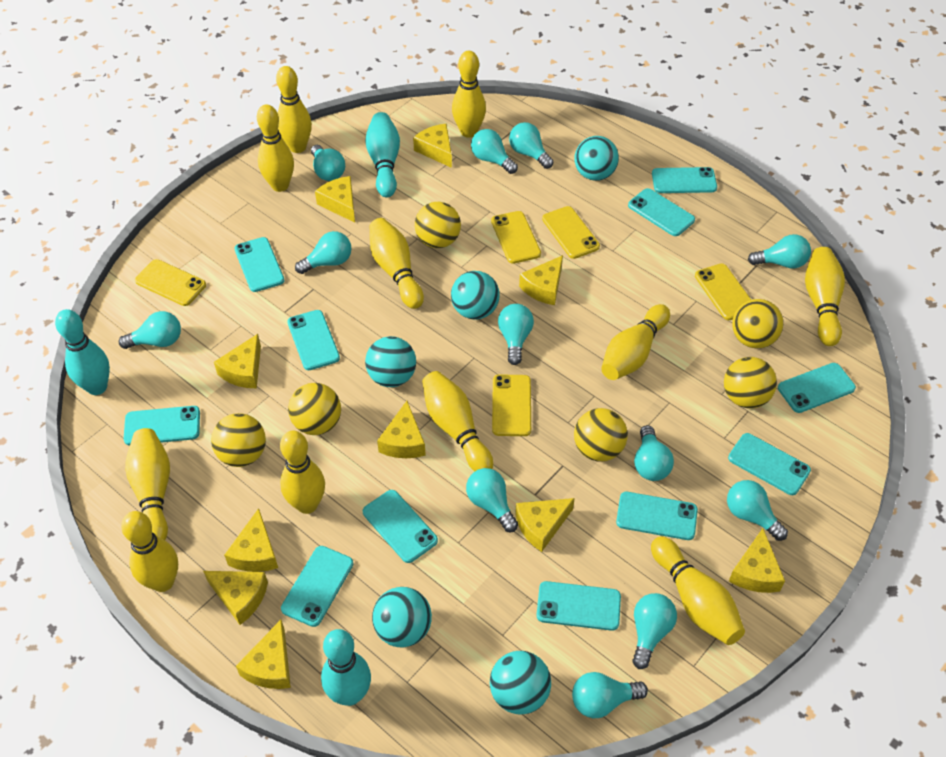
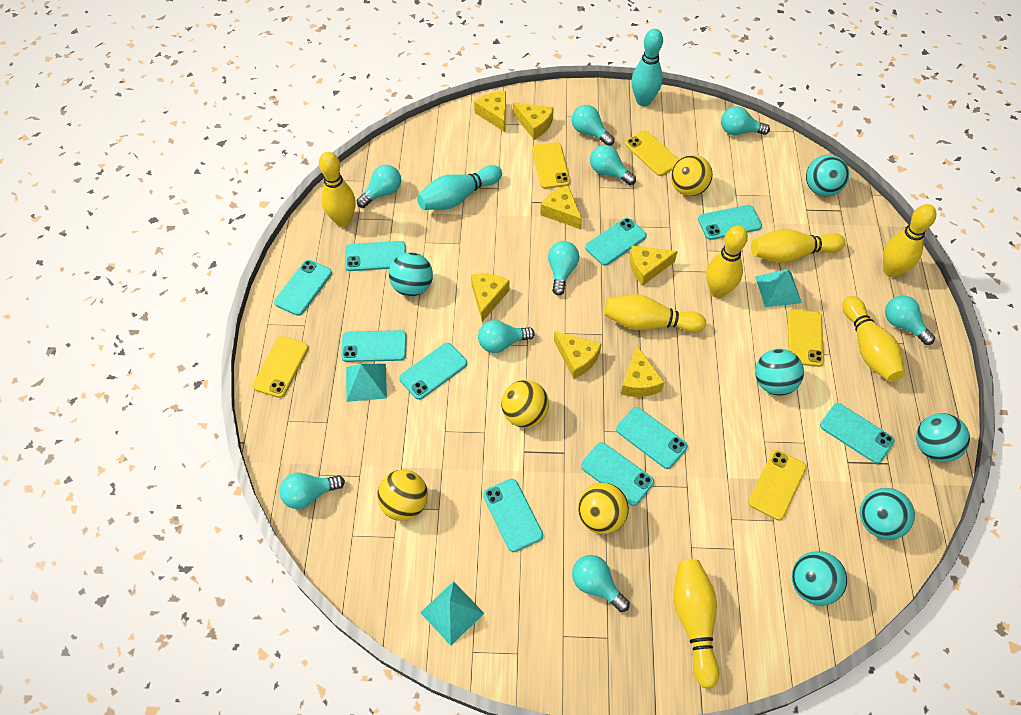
turquoise ball: 5 -> 6
turquoise bowling pin: 3 -> 2
turquoise light bulb: 12 -> 9
turquoise phone: 11 -> 10
turquoise pyramid: 0 -> 3
yellow ball: 6 -> 4
yellow bowling pin: 11 -> 7
yellow cheese: 10 -> 7

